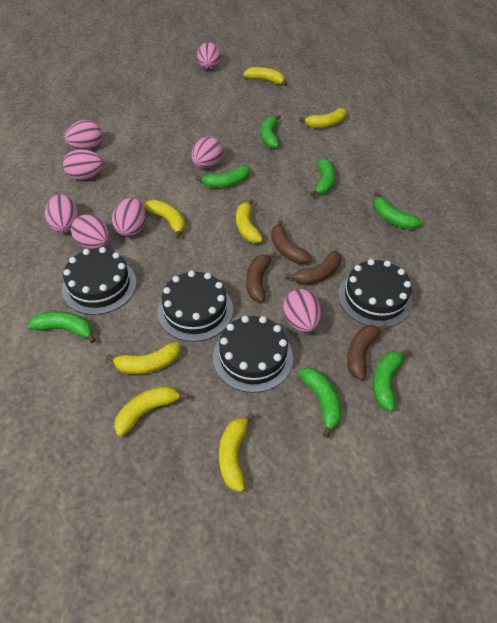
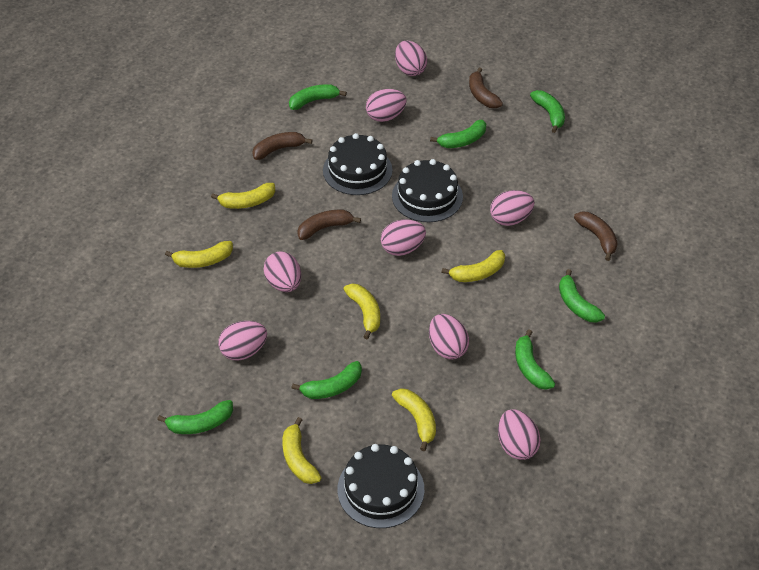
black cake: 4 -> 3
yellow banana: 7 -> 6

